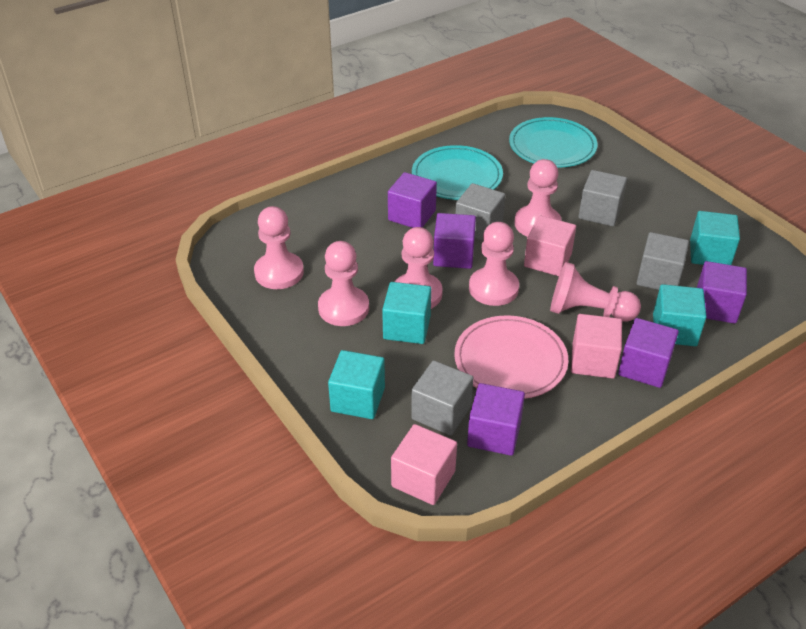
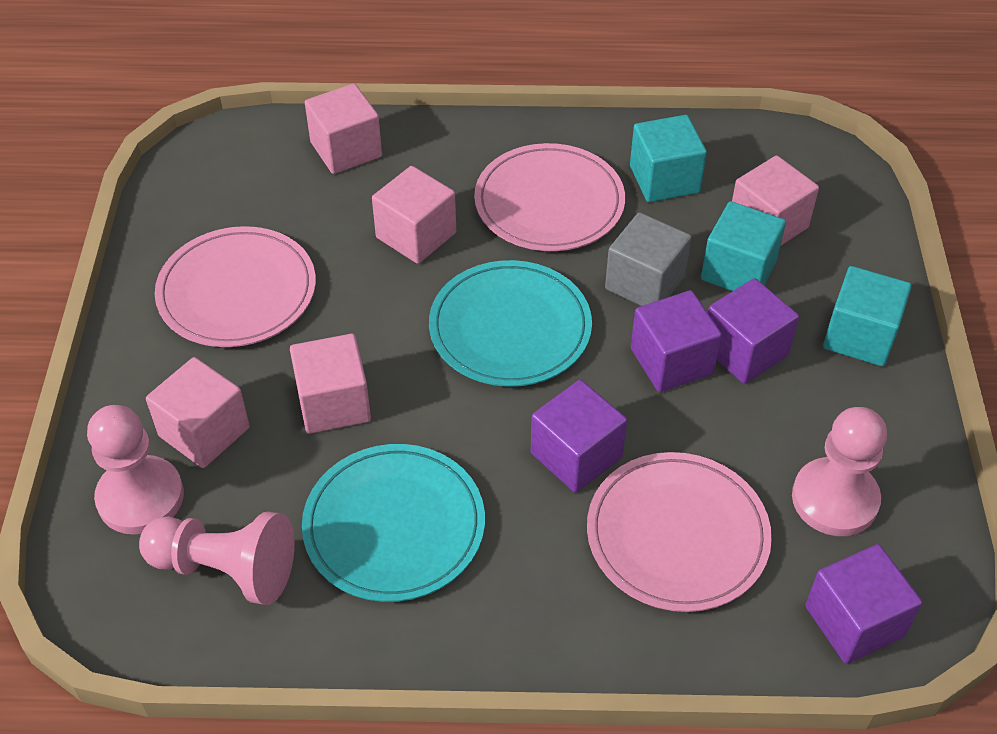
grey cube: 4 -> 1
pink cube: 3 -> 5
pink pawn: 6 -> 3
pink plate: 1 -> 3
purple cube: 5 -> 4
turquoise cube: 4 -> 3

